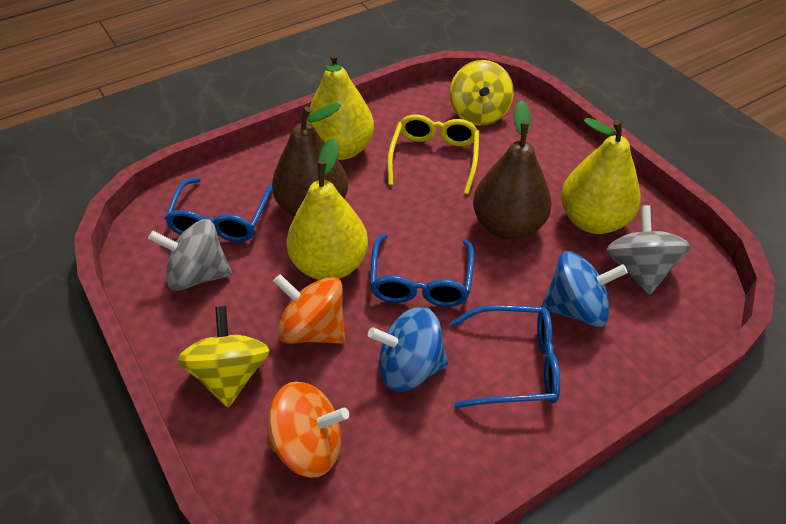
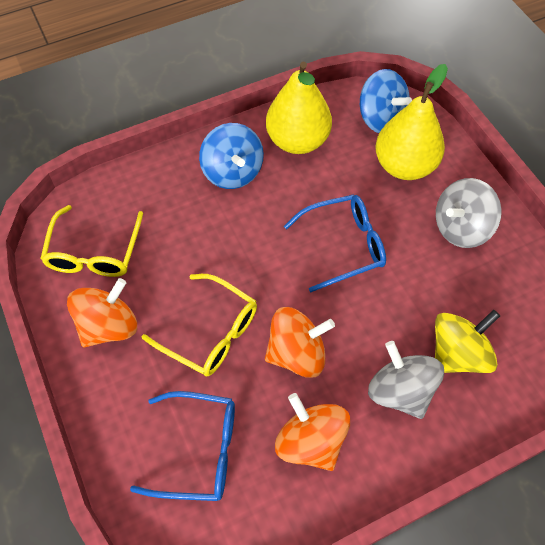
blue glasses: 3 -> 2
brown pear: 2 -> 0
orange spinning top: 2 -> 3
yellow glasses: 1 -> 2
yellow pear: 3 -> 2
yellow spinning top: 2 -> 1

